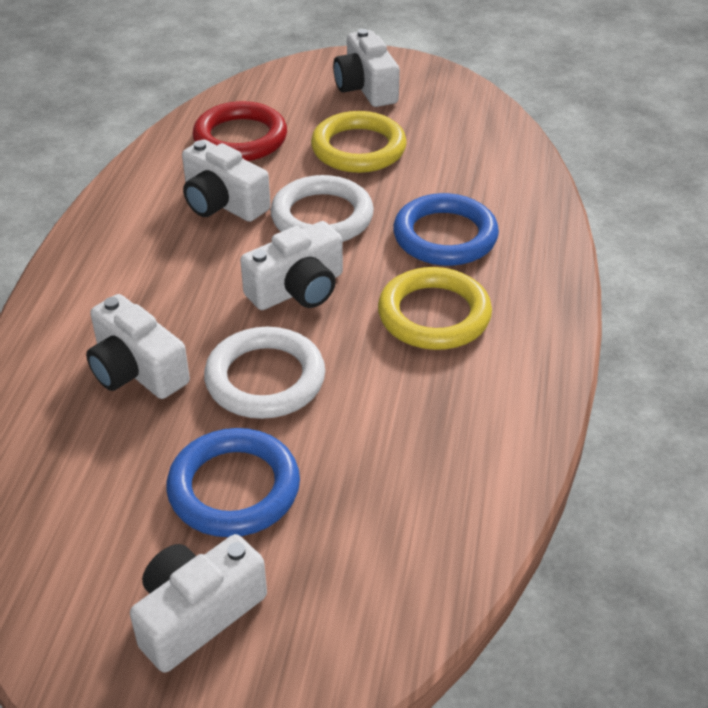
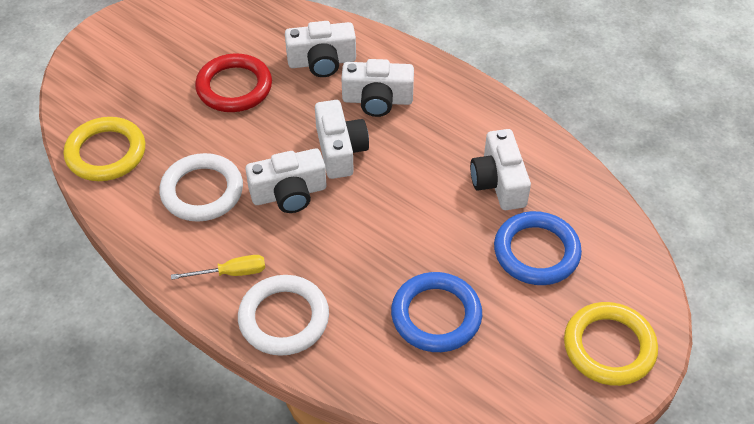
yellow screwdriver: 0 -> 1

